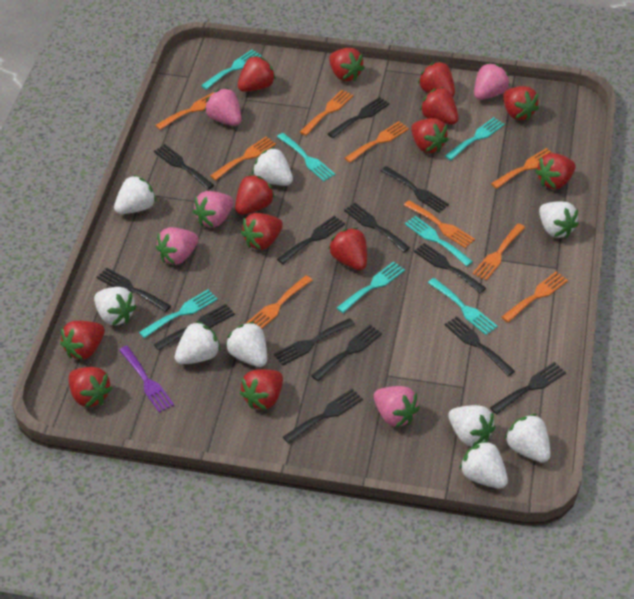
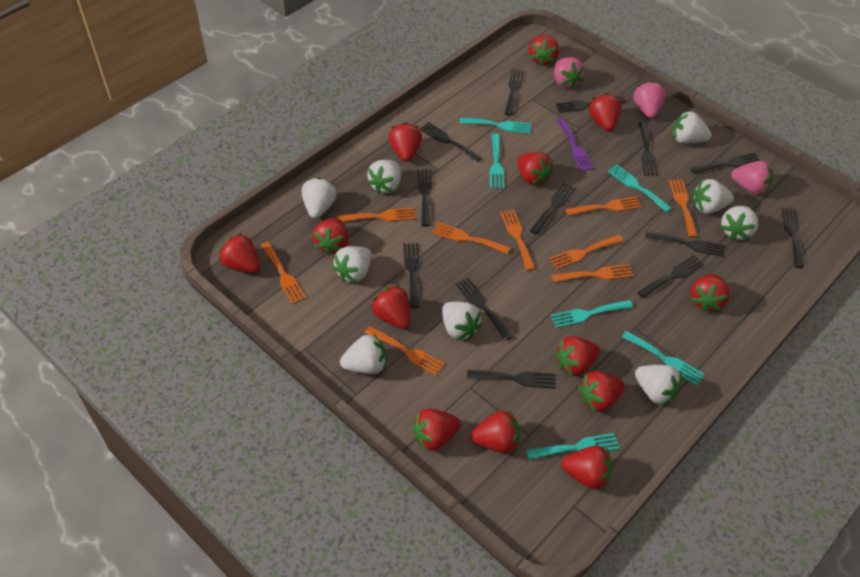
pink strawberry: 5 -> 3
turquoise fork: 7 -> 6

